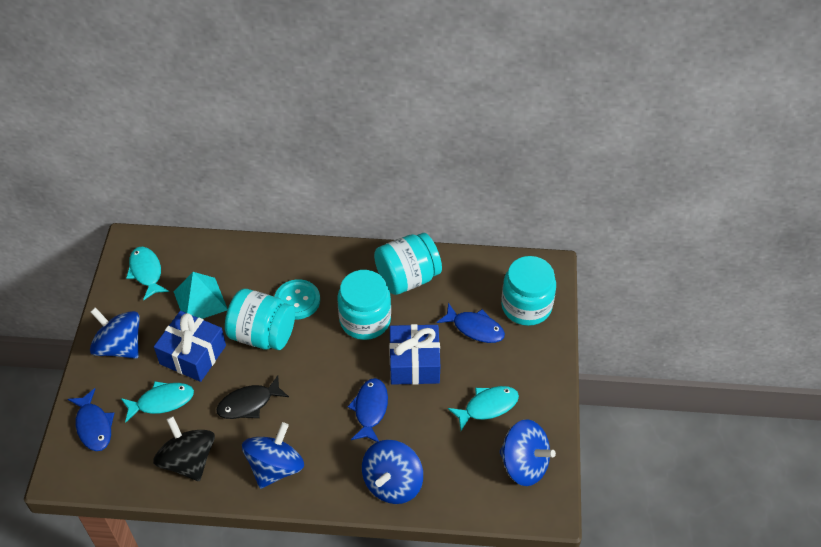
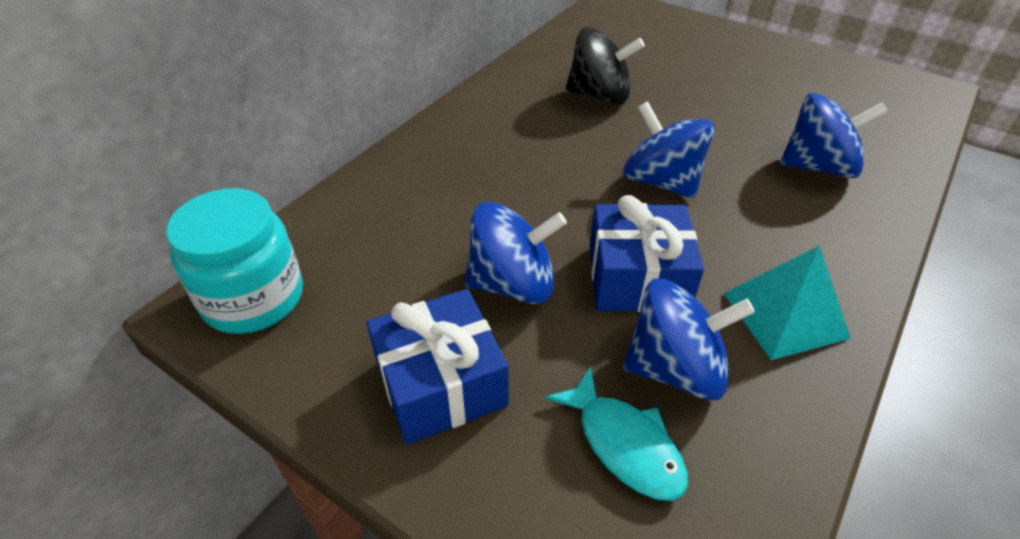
black fish: 1 -> 0
blue fish: 3 -> 0
turquoise button: 1 -> 0
turquoise fish: 3 -> 1
turquoise jar: 4 -> 1

